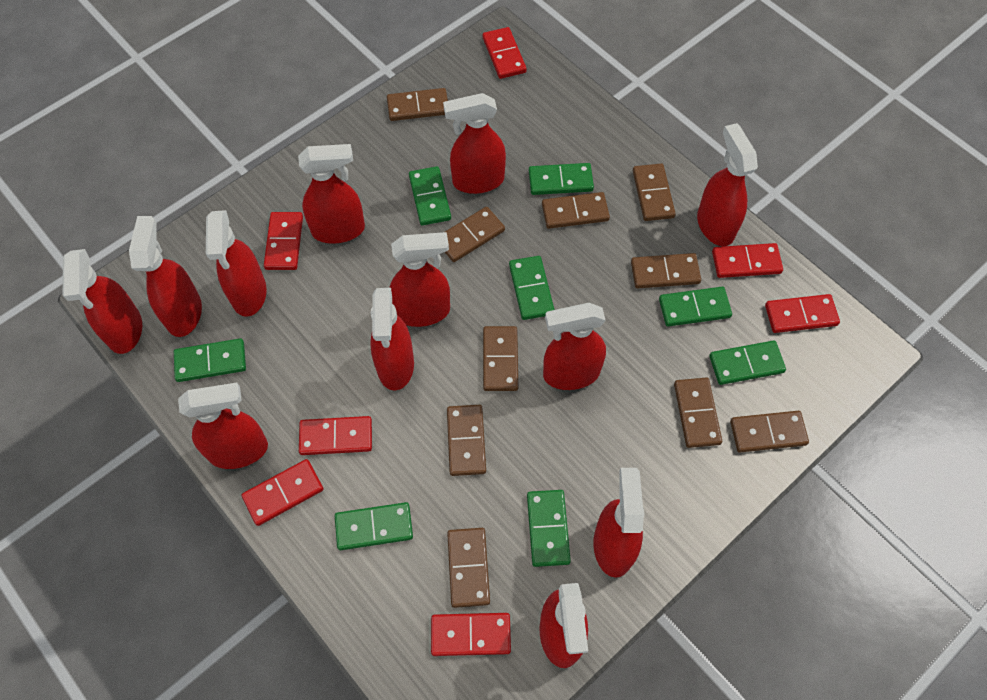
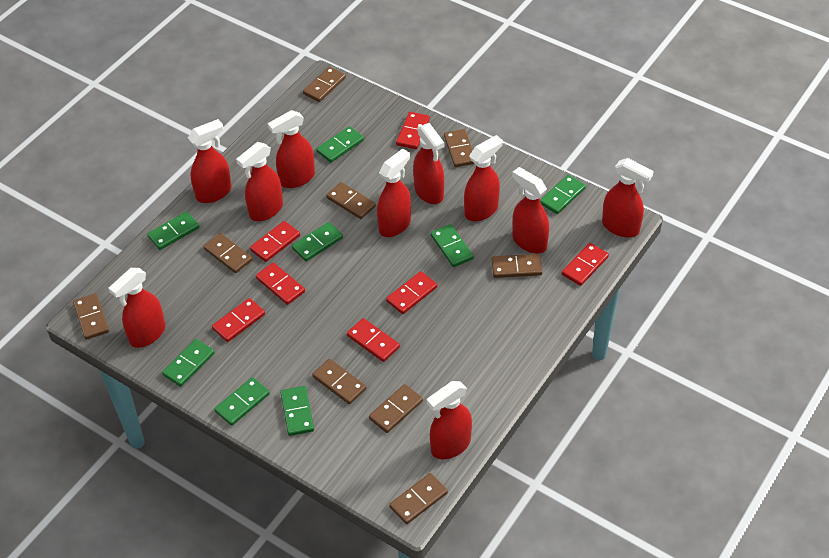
brown domino: 10 -> 9
red spray bottle: 12 -> 10

